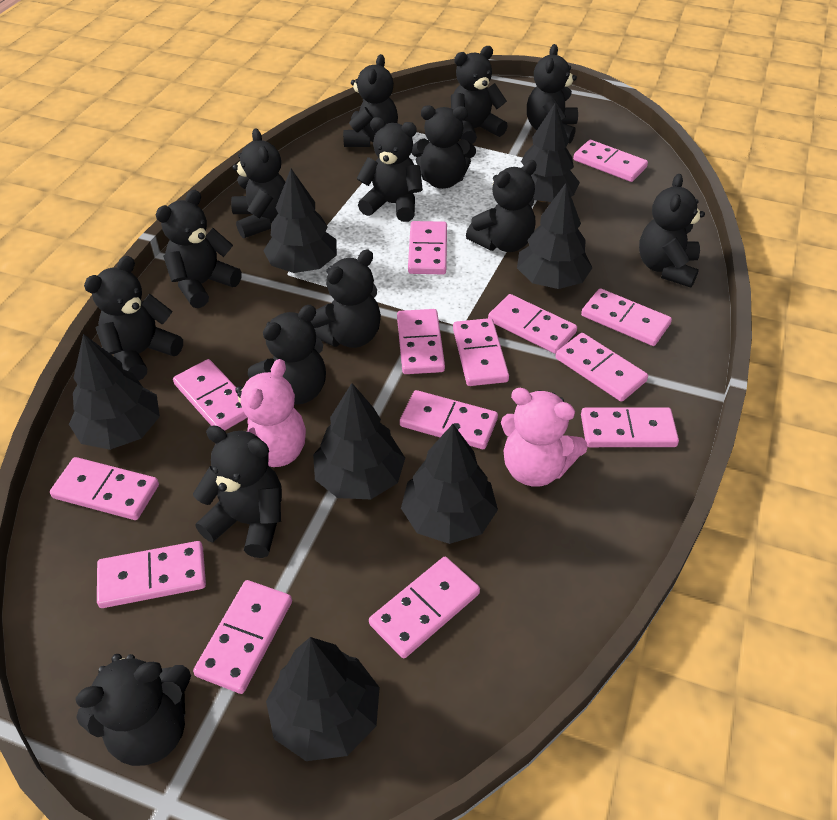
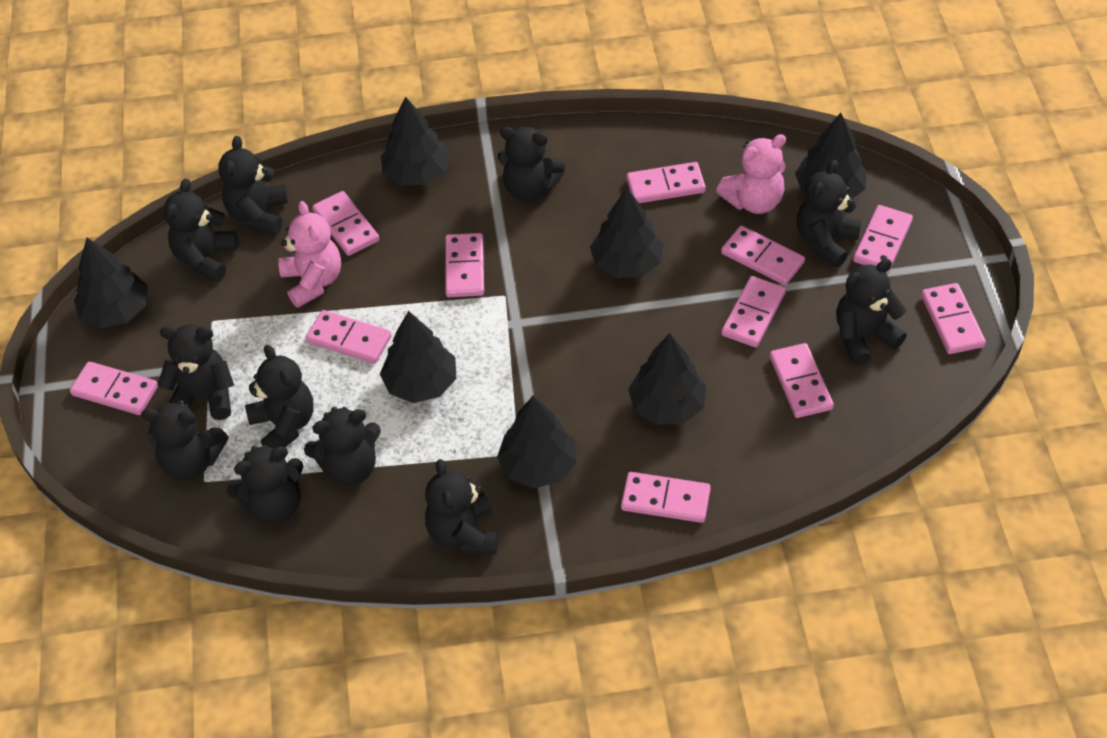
black teddy bear: 14 -> 11
pink domino: 14 -> 11

